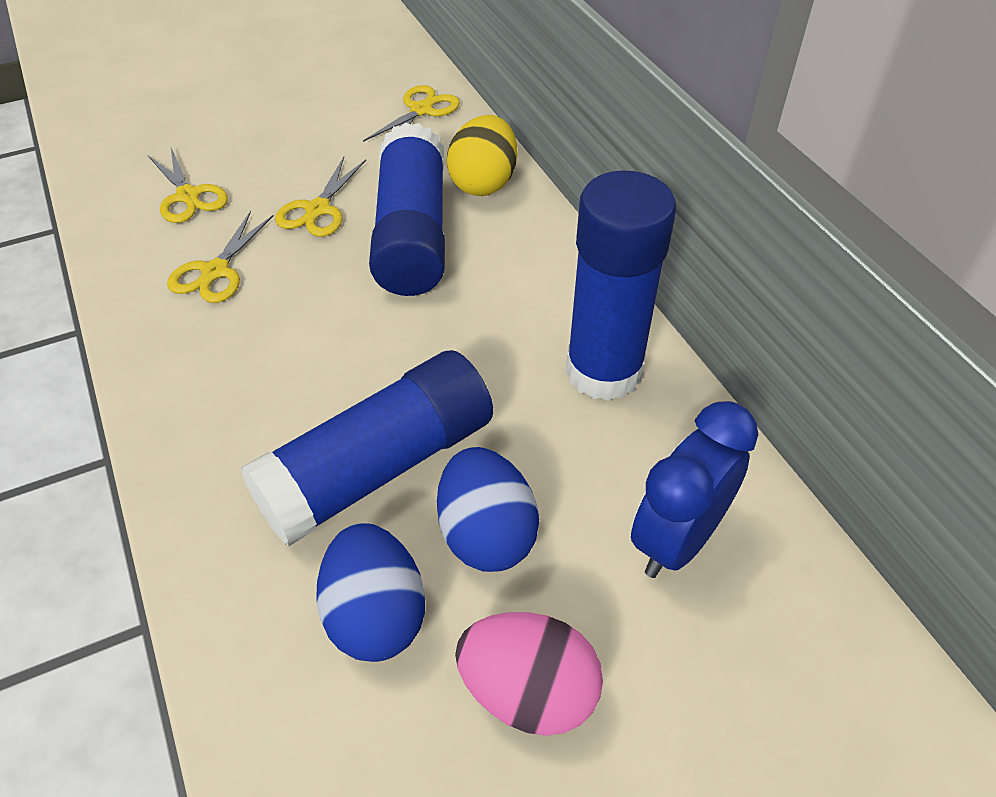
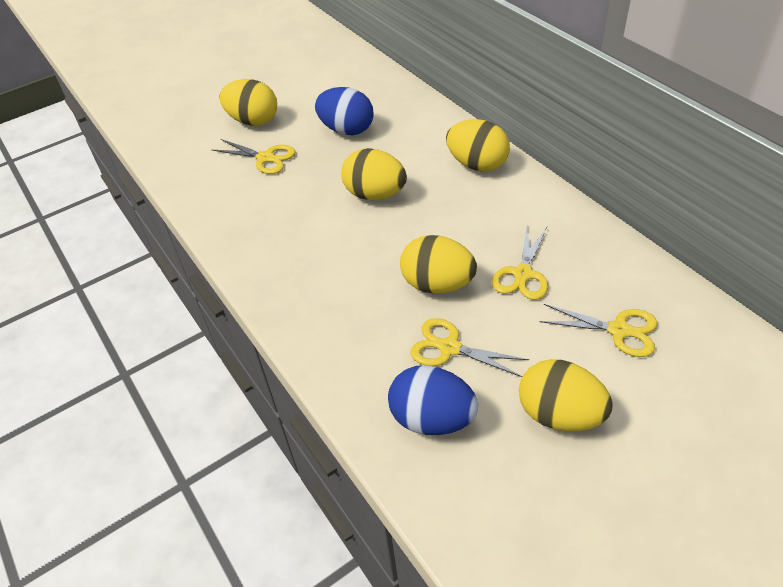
blue clock: 1 -> 0
blue glue stick: 3 -> 0
pink egg: 1 -> 0
yellow egg: 1 -> 5

